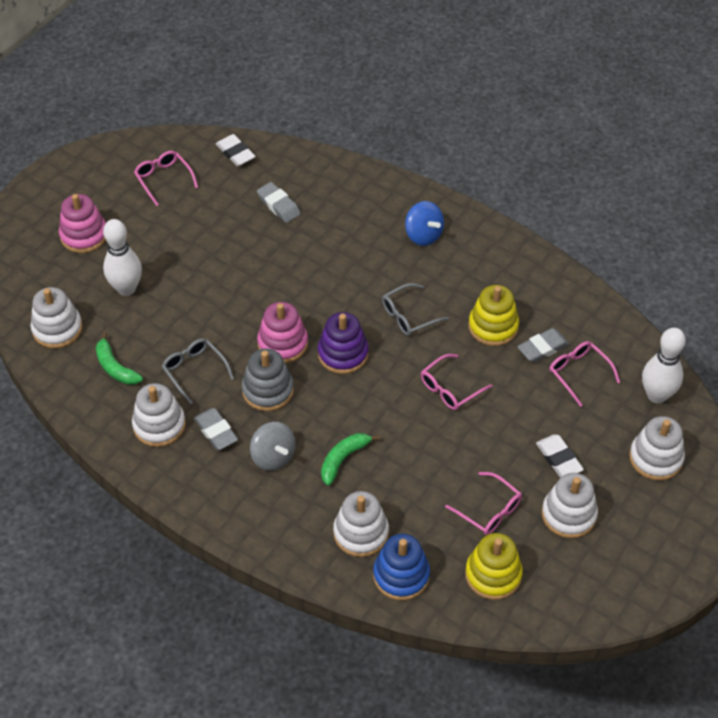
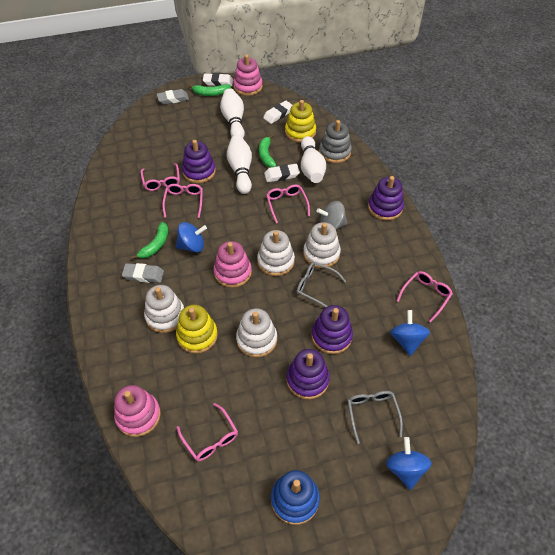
blue spinning top: 1 -> 3
green banana: 2 -> 3
grey eraser: 3 -> 2
pink glasses: 4 -> 5
pink stacking toy: 2 -> 3
purple stacking toy: 1 -> 4
white bowling pin: 2 -> 3
white eraser: 2 -> 3
white stacking toy: 5 -> 4

